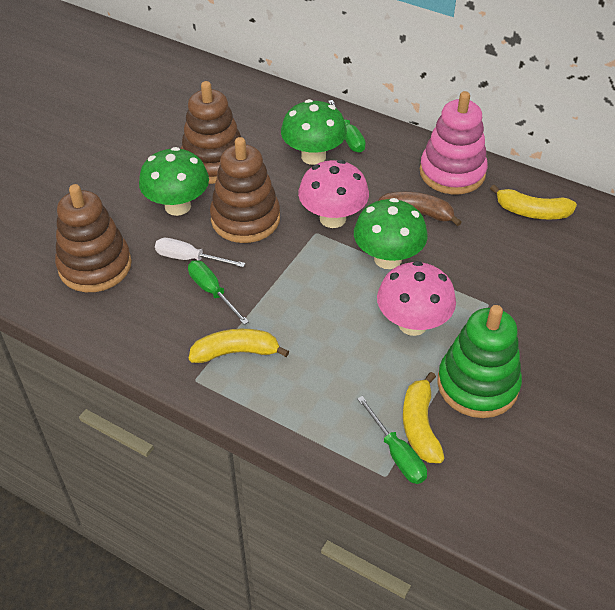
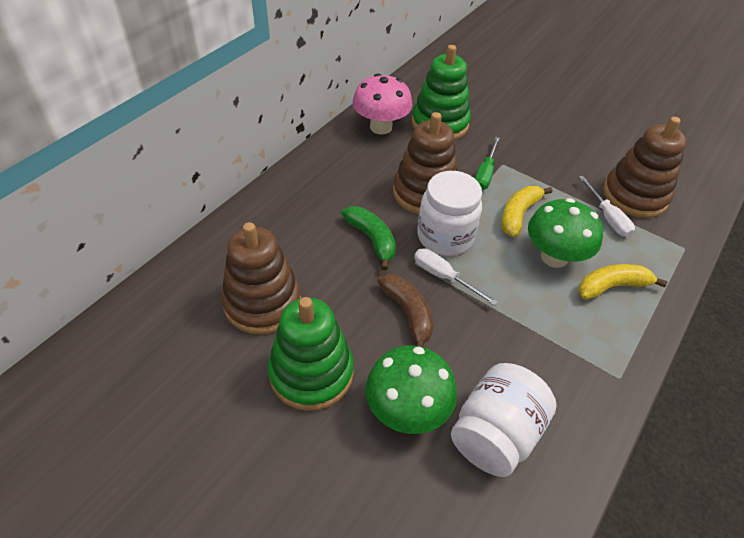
green banana: 0 -> 1
green mushroom: 3 -> 2
green screwdriver: 3 -> 1
green stacking toy: 1 -> 2
pink mushroom: 2 -> 1
pink stacking toy: 1 -> 0
white jar: 0 -> 2
white screwdriver: 1 -> 2
yellow banana: 3 -> 2

